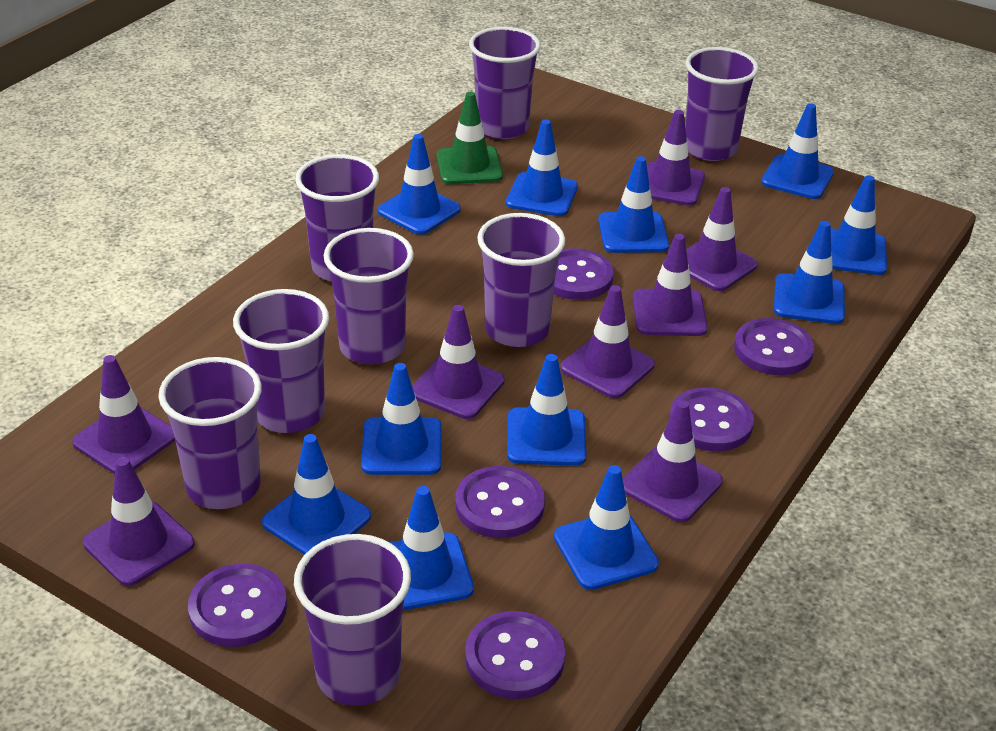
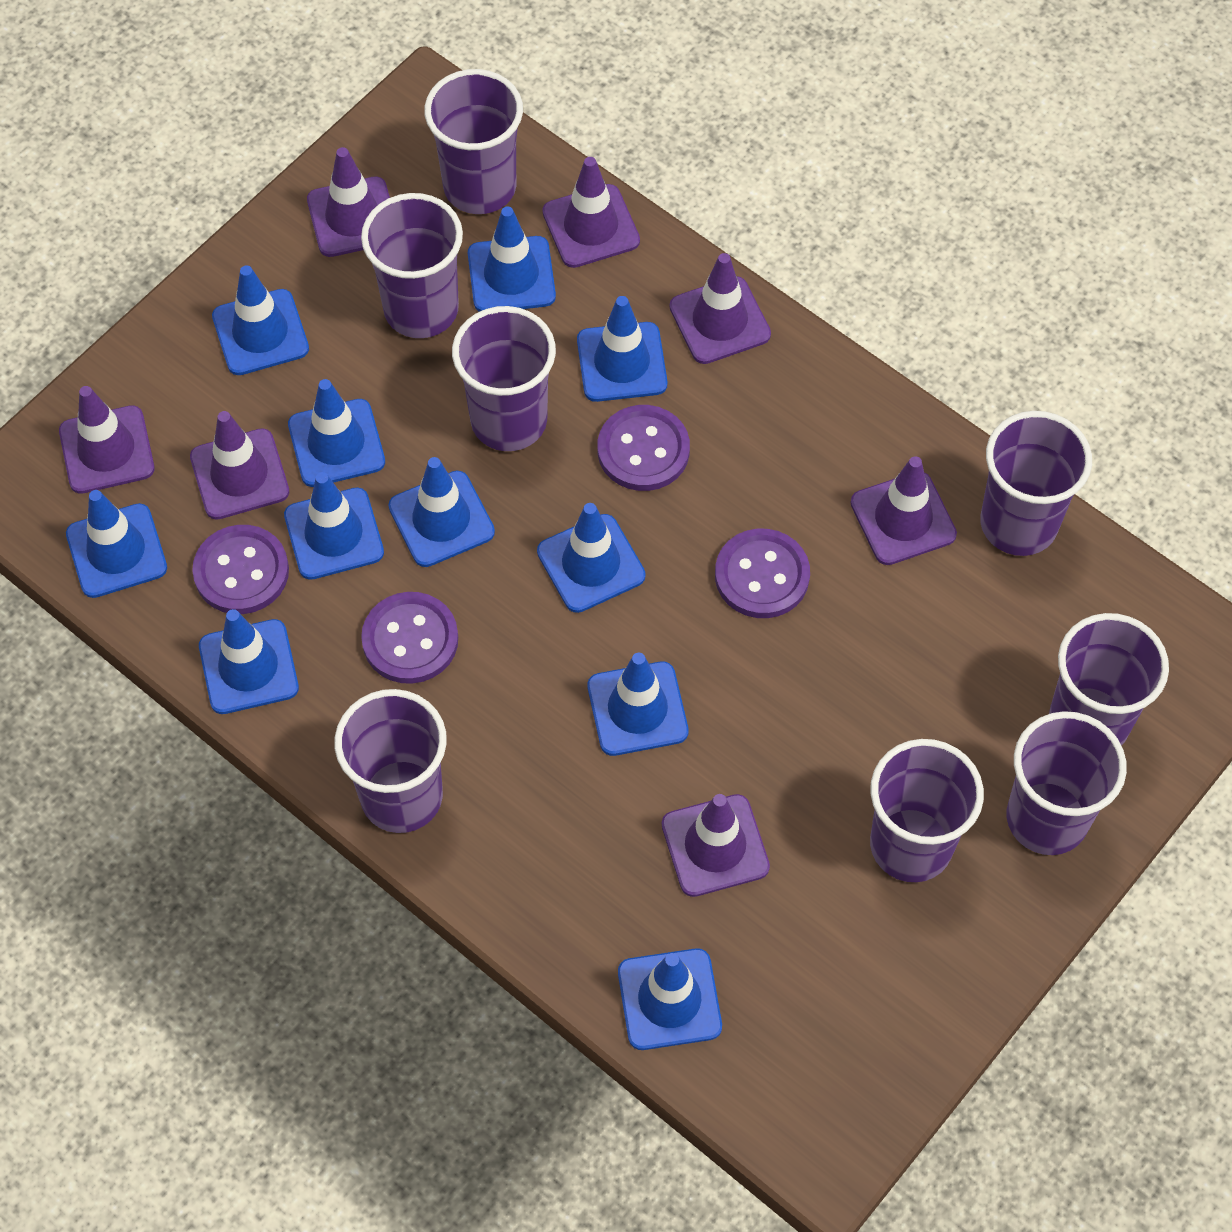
green traffic cone: 1 -> 0
purple button: 6 -> 4
purple traffic cone: 8 -> 7

